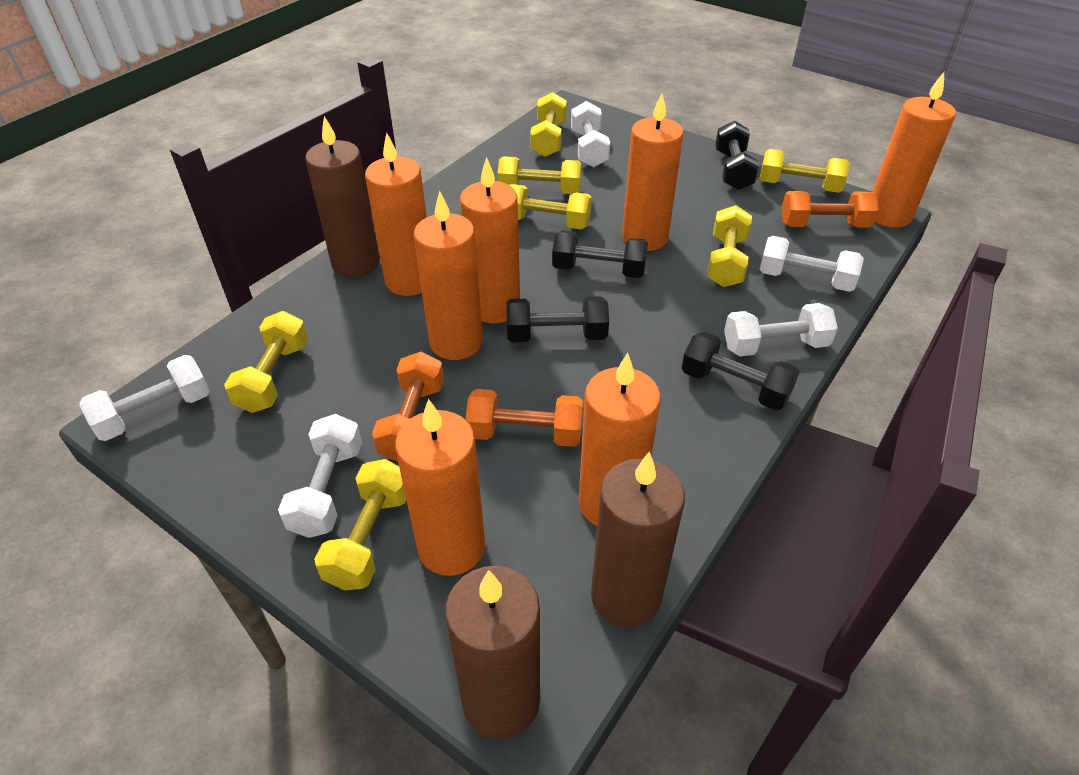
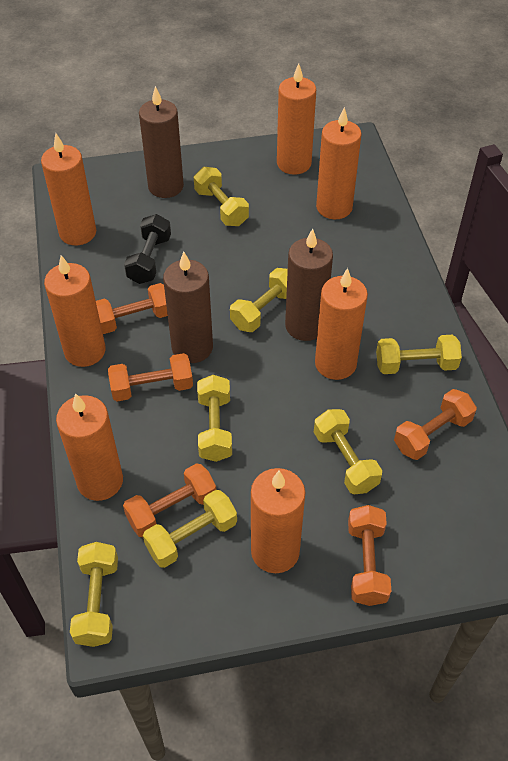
black dumbbell: 4 -> 1
orange dumbbell: 3 -> 5
white dumbbell: 5 -> 0

